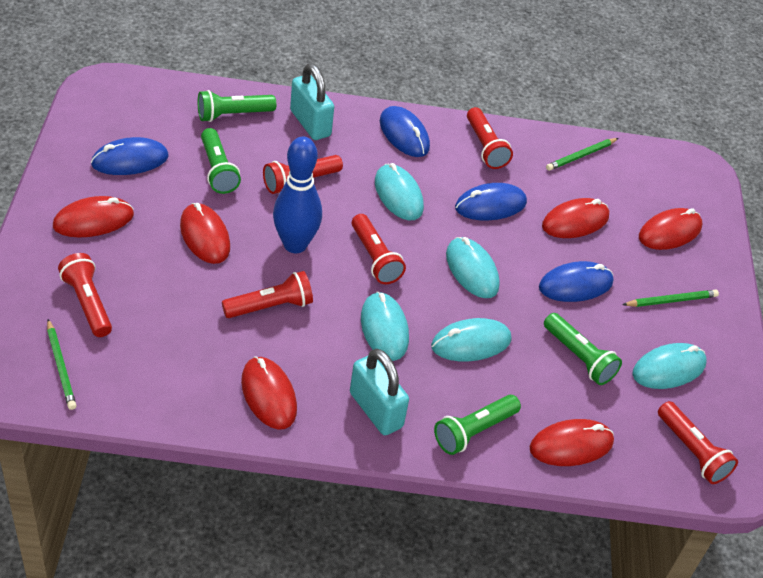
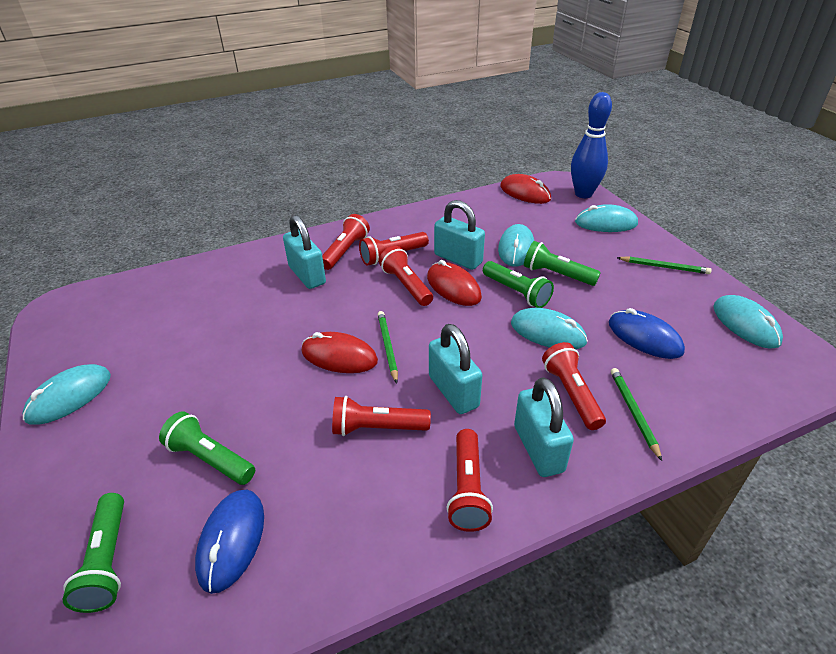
blue mouse: 4 -> 2
red mouse: 6 -> 3
turquoise padlock: 2 -> 4

